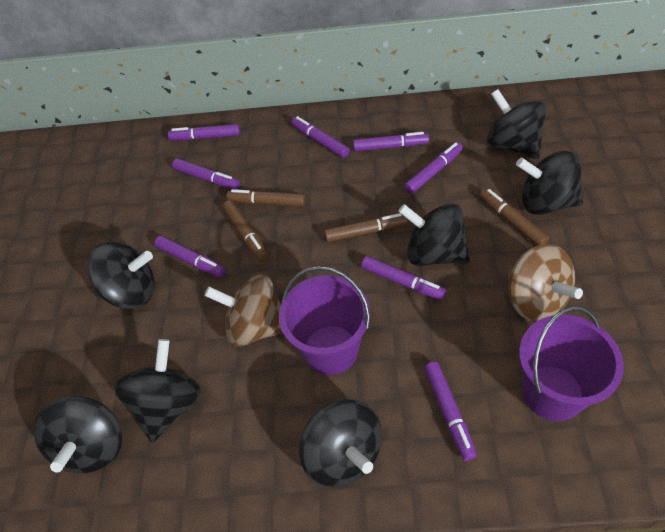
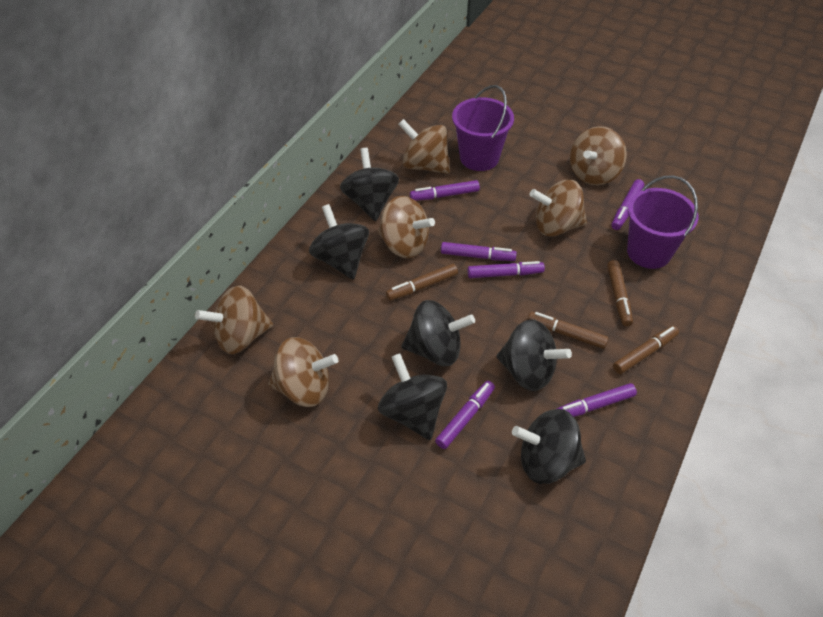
black spinning top: 7 -> 6
brown spinning top: 2 -> 6
purple marker: 8 -> 6

